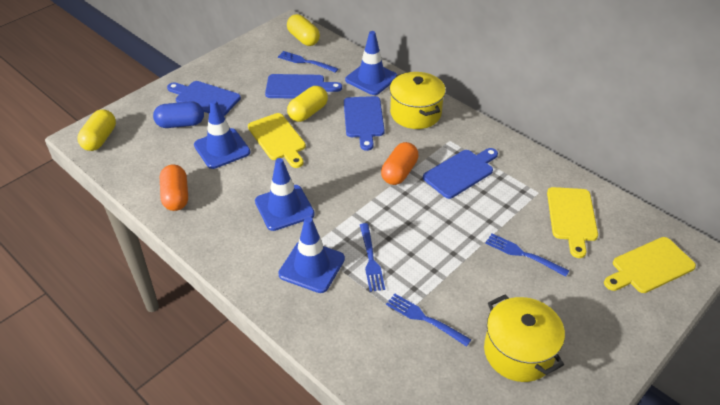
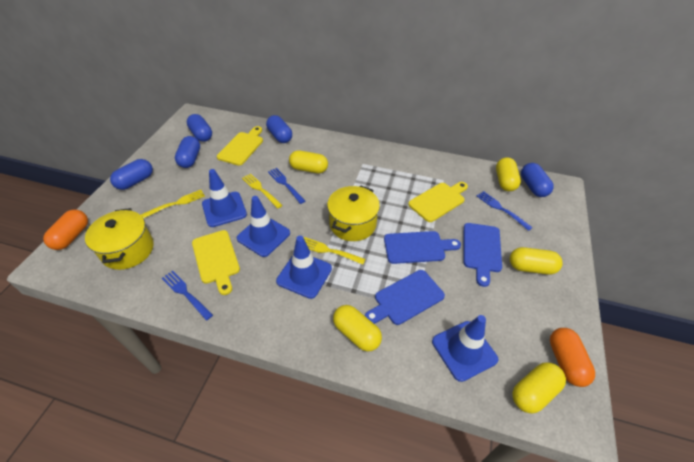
blue capsule: 1 -> 5
blue cutting board: 4 -> 3
blue fork: 4 -> 3
yellow capsule: 3 -> 5
yellow fork: 0 -> 3

